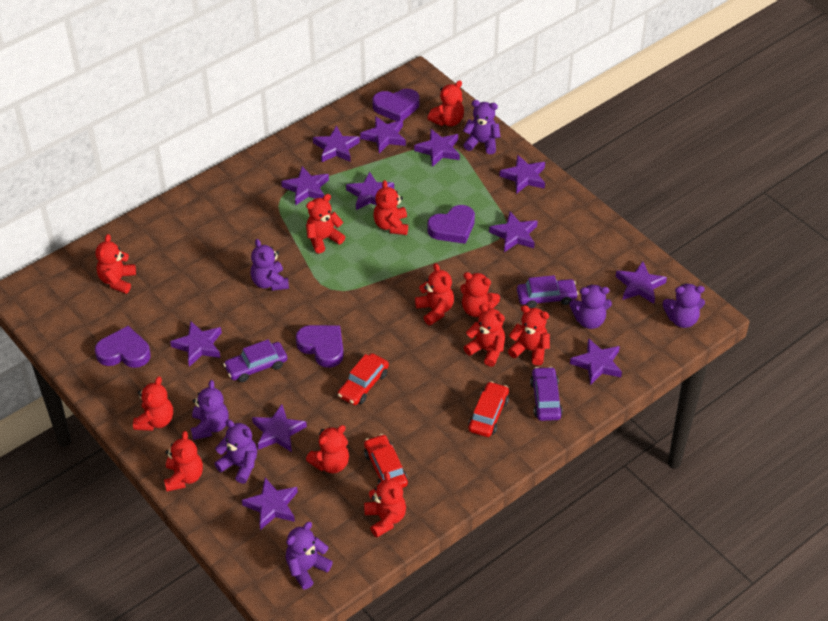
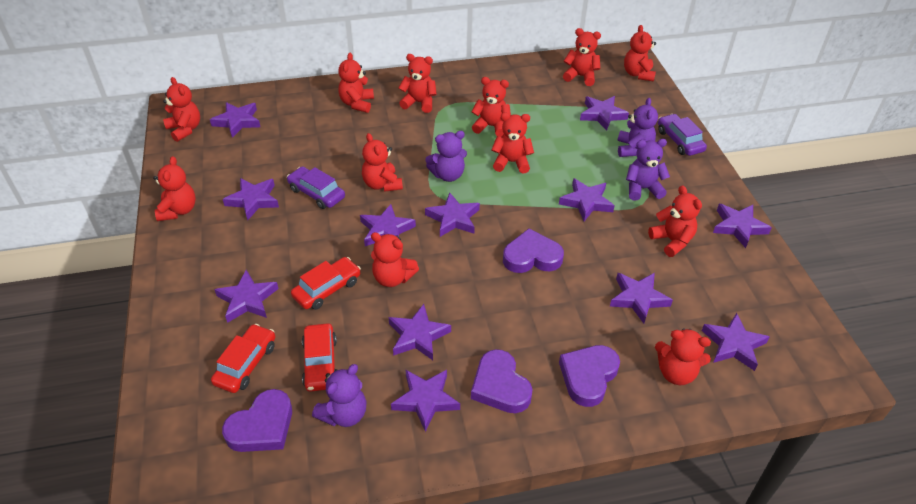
purple car: 3 -> 2
purple teddy bear: 7 -> 4

